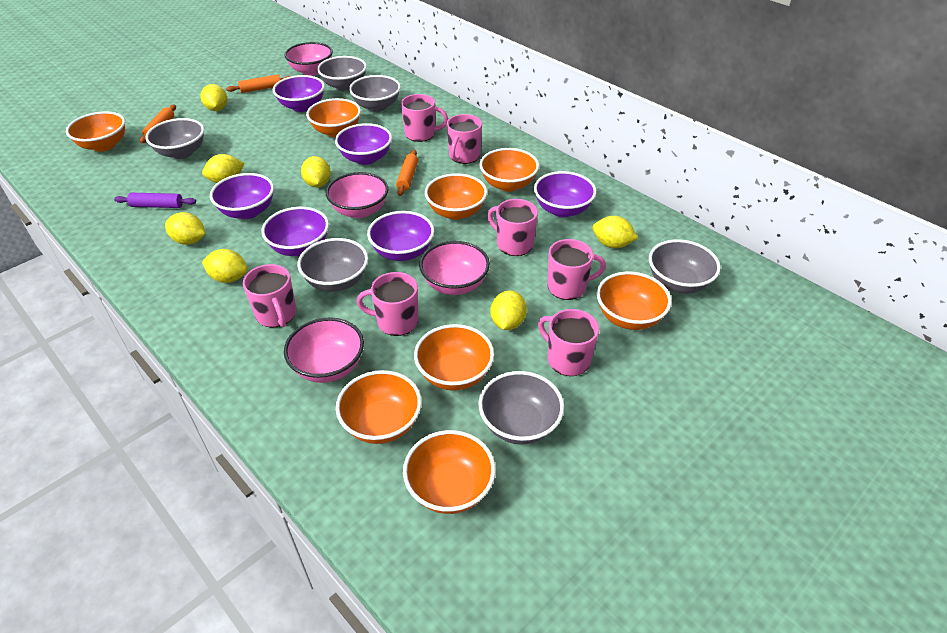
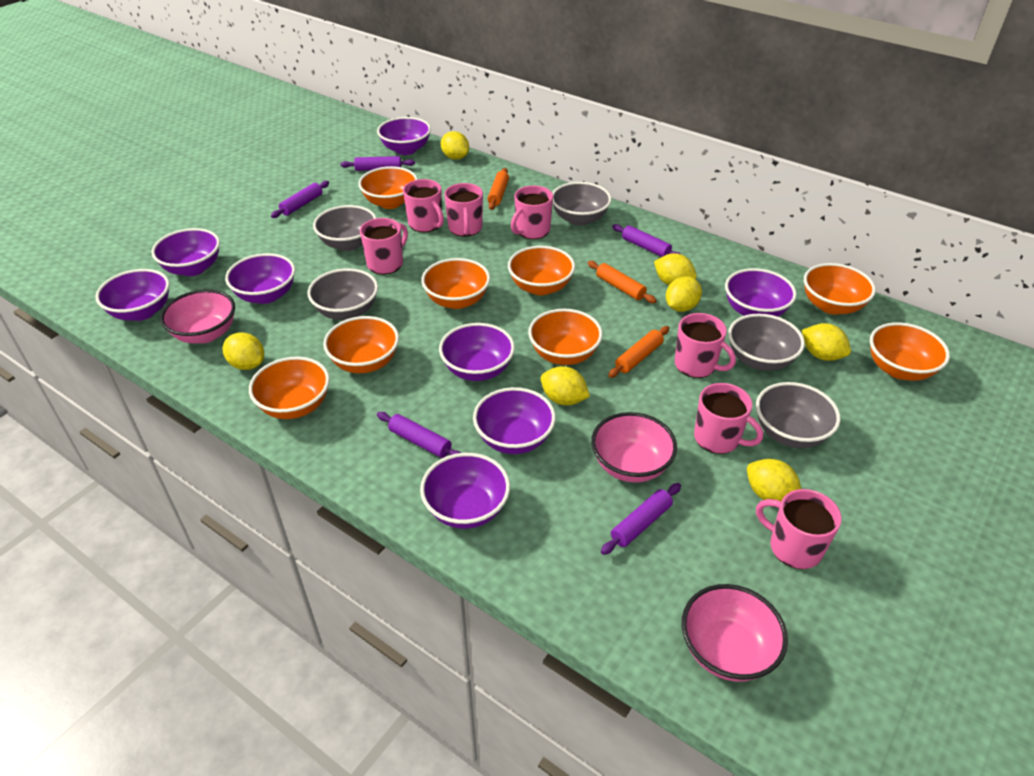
grey bowl: 6 -> 5
pink bowl: 4 -> 3
purple bowl: 6 -> 8
purple rolling pin: 1 -> 5

